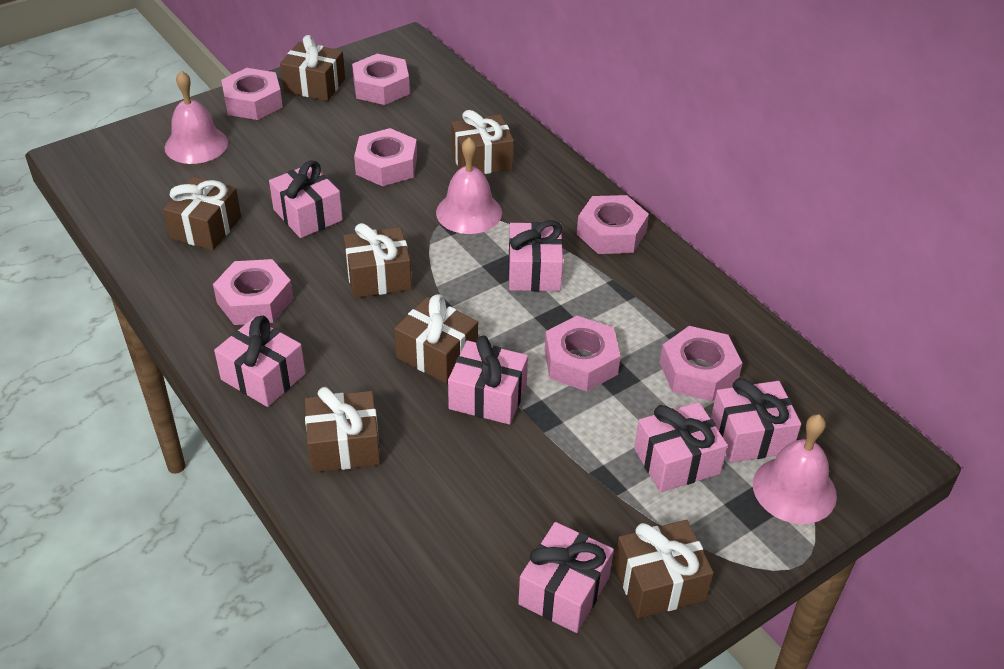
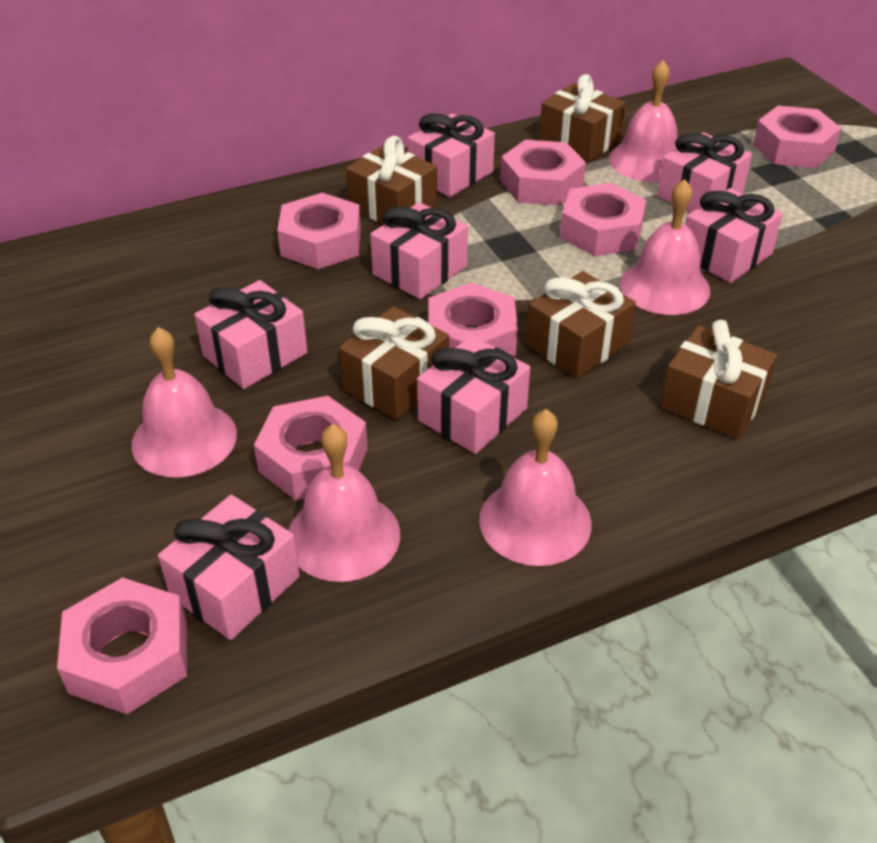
brown gift: 7 -> 5
pink bell: 3 -> 5

